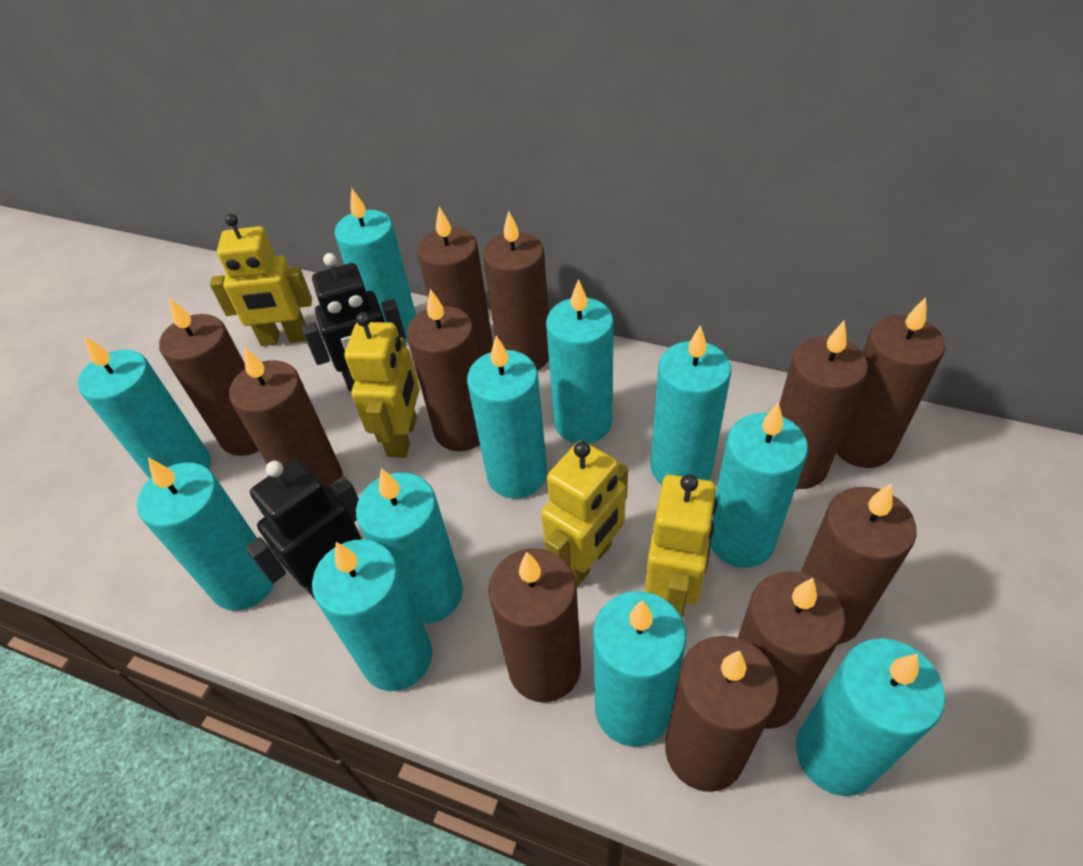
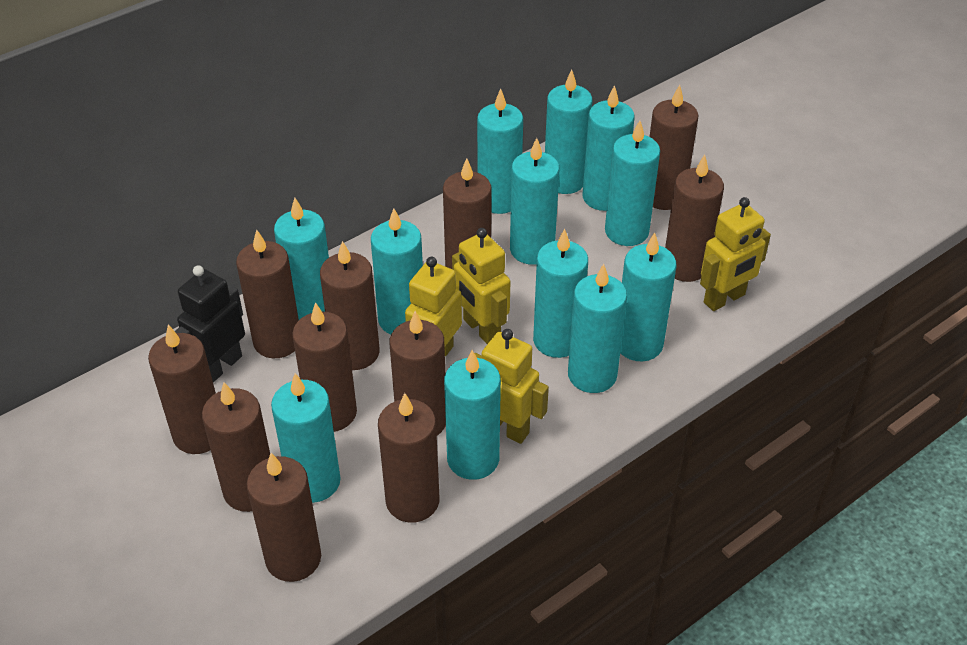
black robot: 2 -> 1
turquoise candle: 11 -> 12

